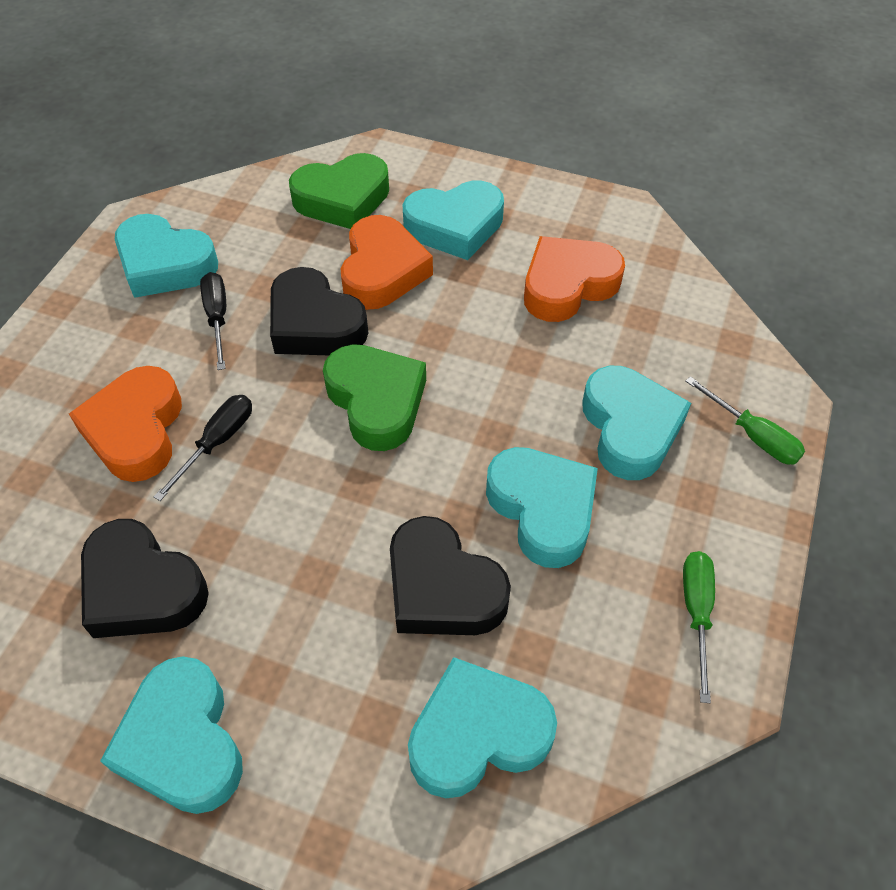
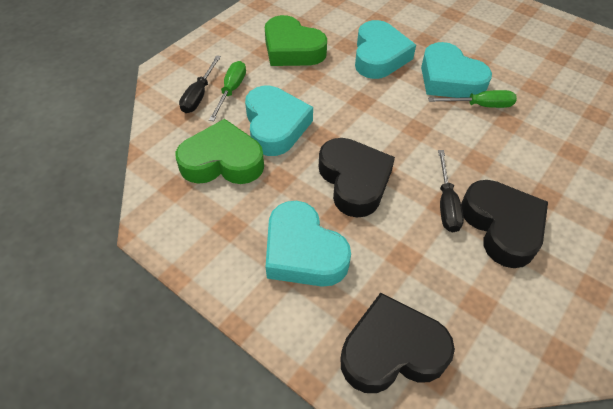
orange heart: 3 -> 0
turquoise heart: 6 -> 4

